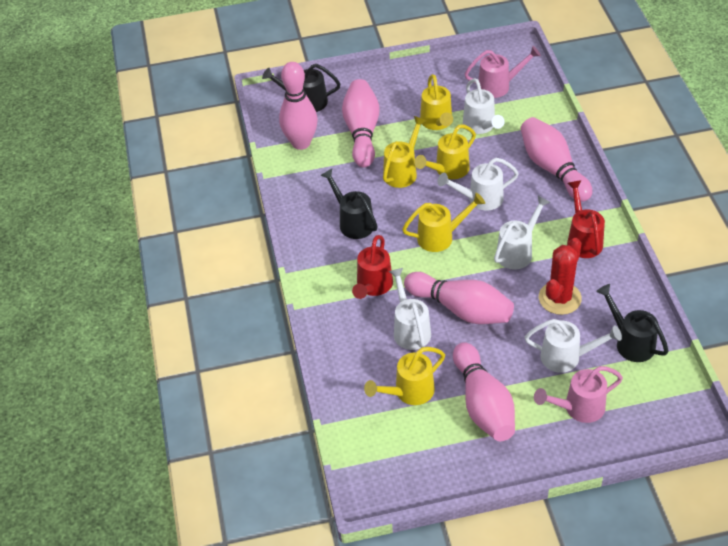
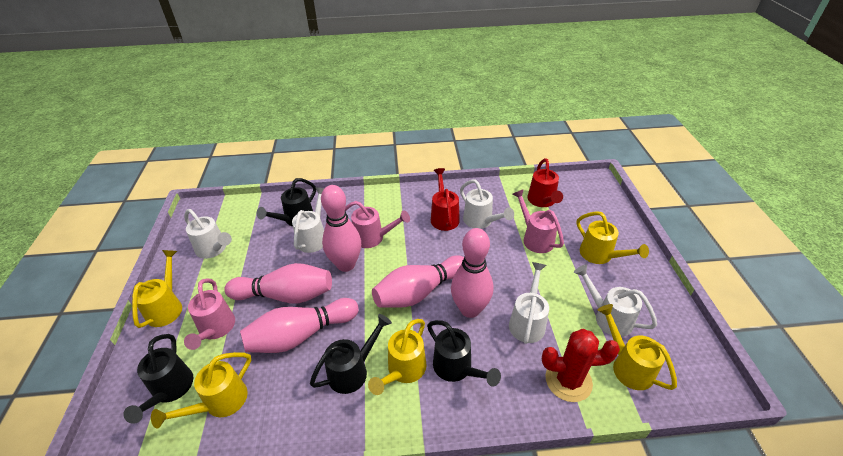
black watering can: 3 -> 4
pink watering can: 2 -> 3

